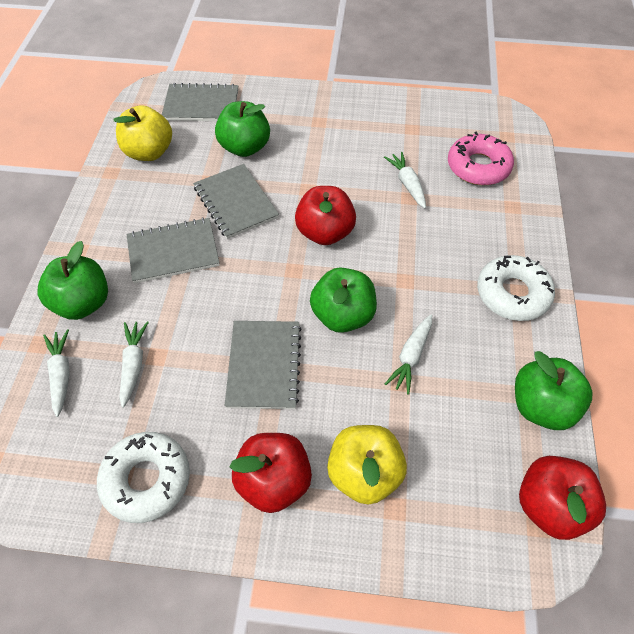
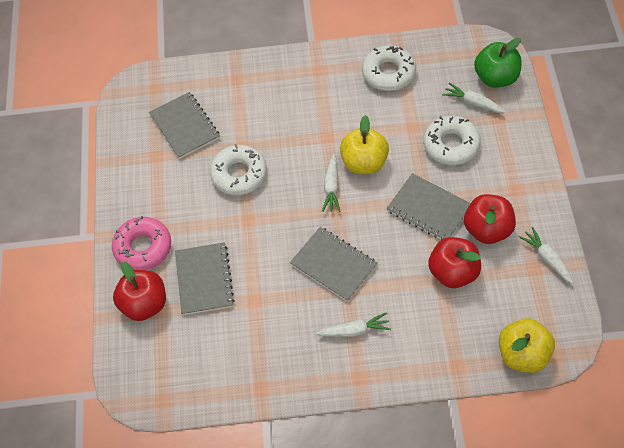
green apple: 4 -> 1
white donut: 2 -> 3

